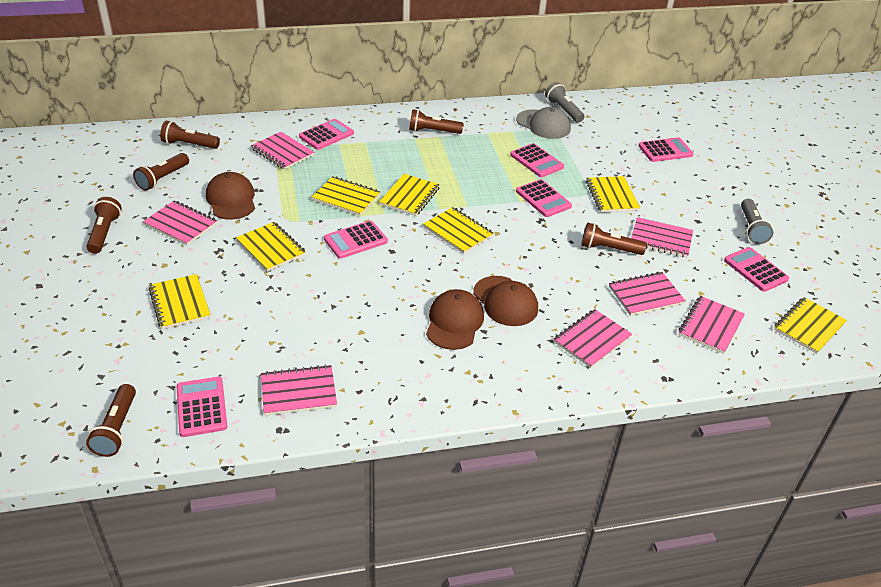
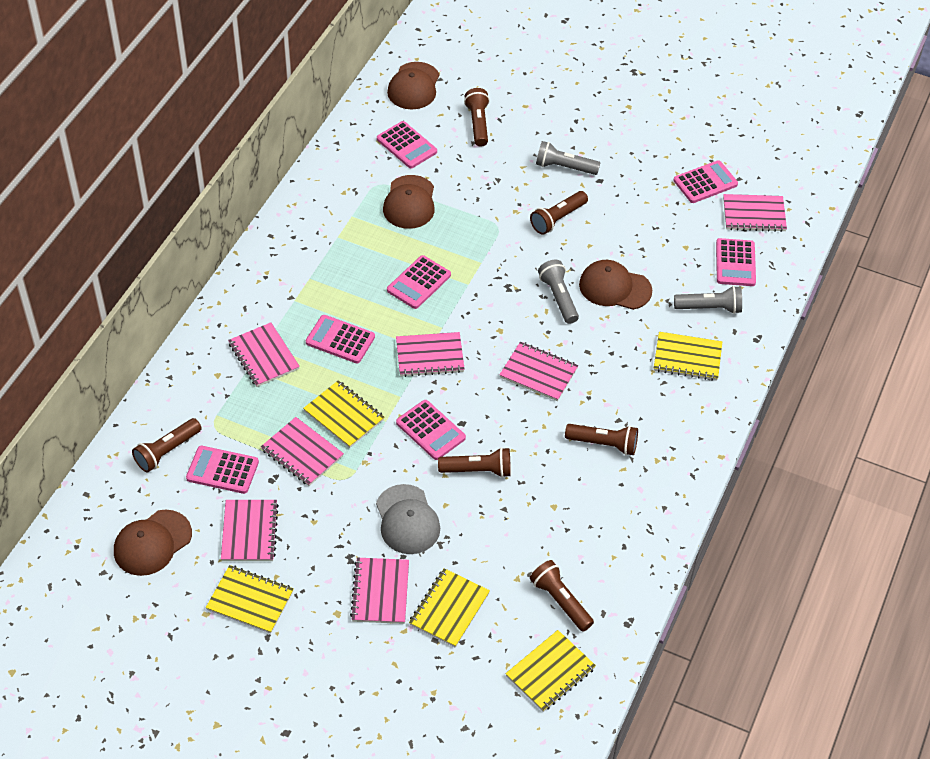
brown cap: 3 -> 4
grey flashlight: 2 -> 3
yellow notebook: 7 -> 5

